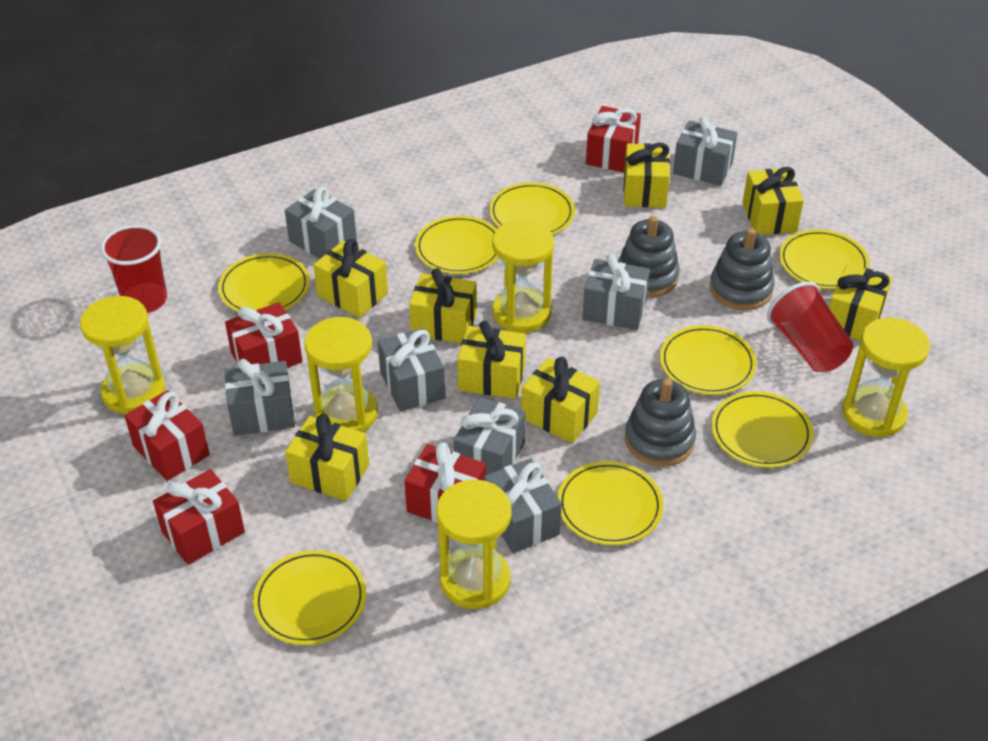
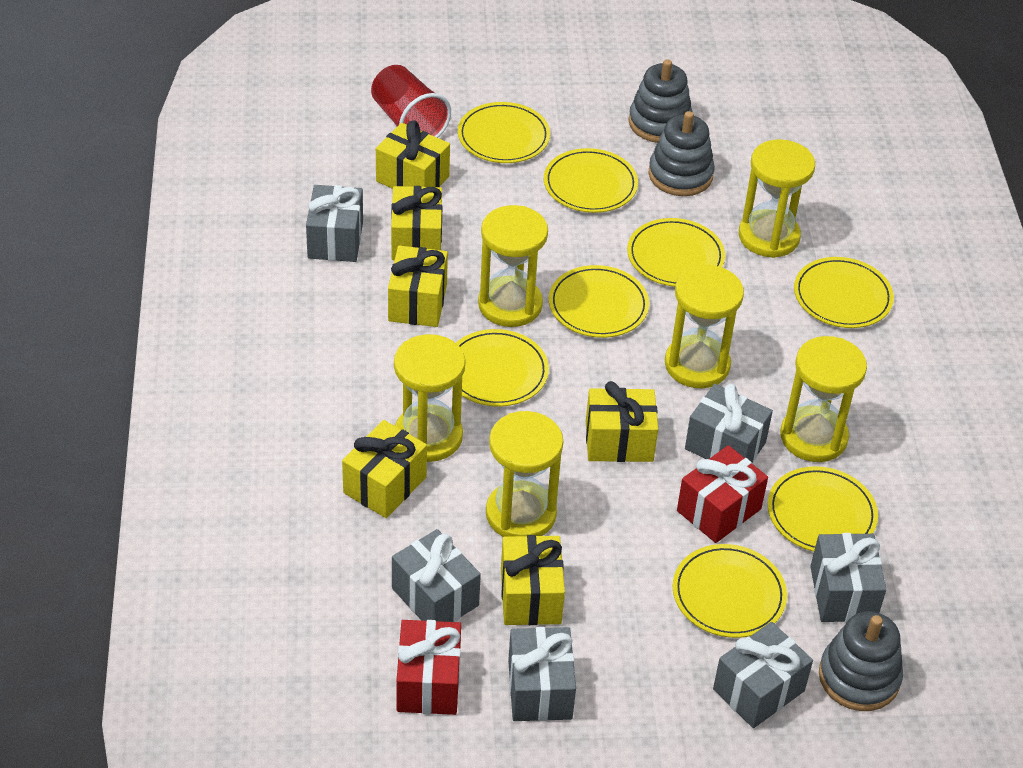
grey gift: 7 -> 6
red cup: 2 -> 1
red gift: 5 -> 2
yellow gift: 8 -> 6
yellow hourglass: 5 -> 6

